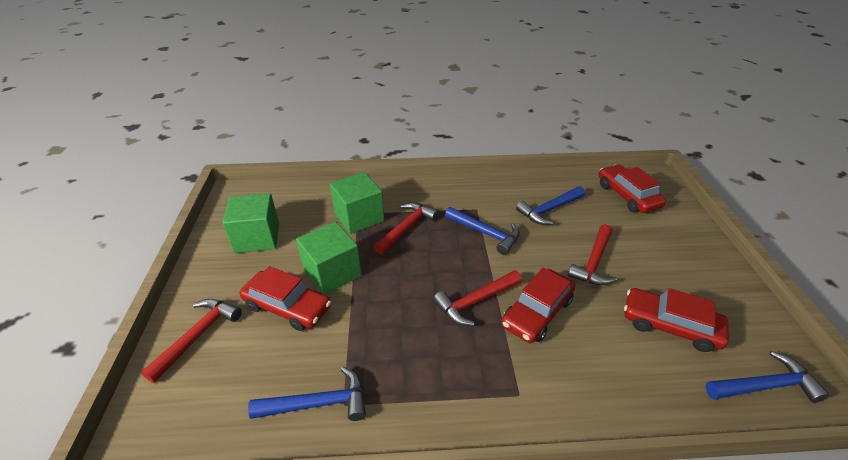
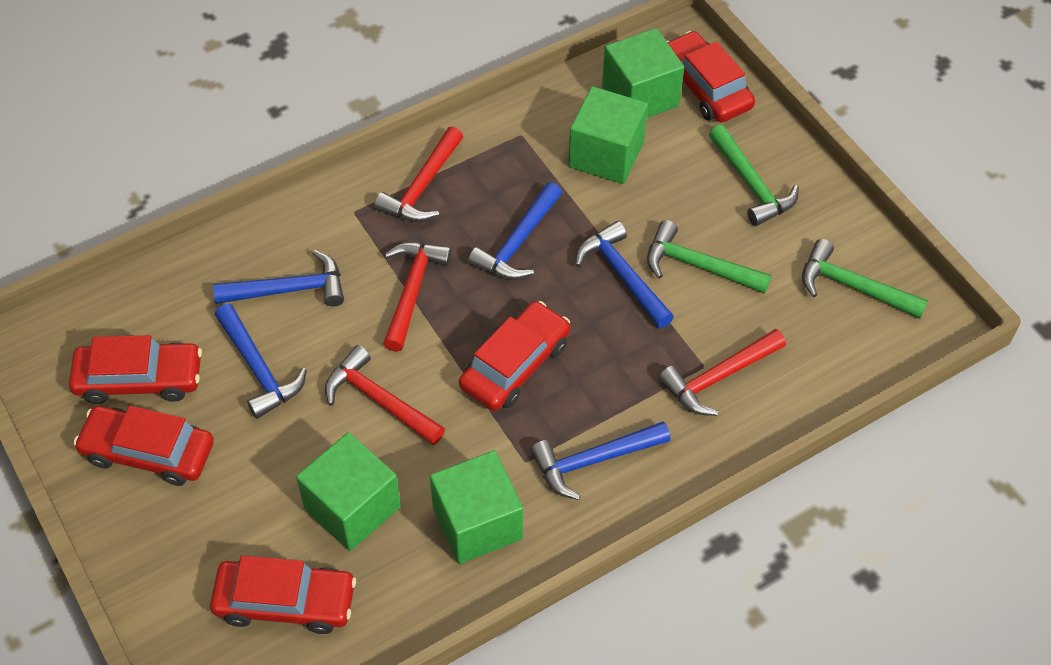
blue hammer: 4 -> 5
green cube: 3 -> 4
green hammer: 0 -> 3
red car: 4 -> 5

